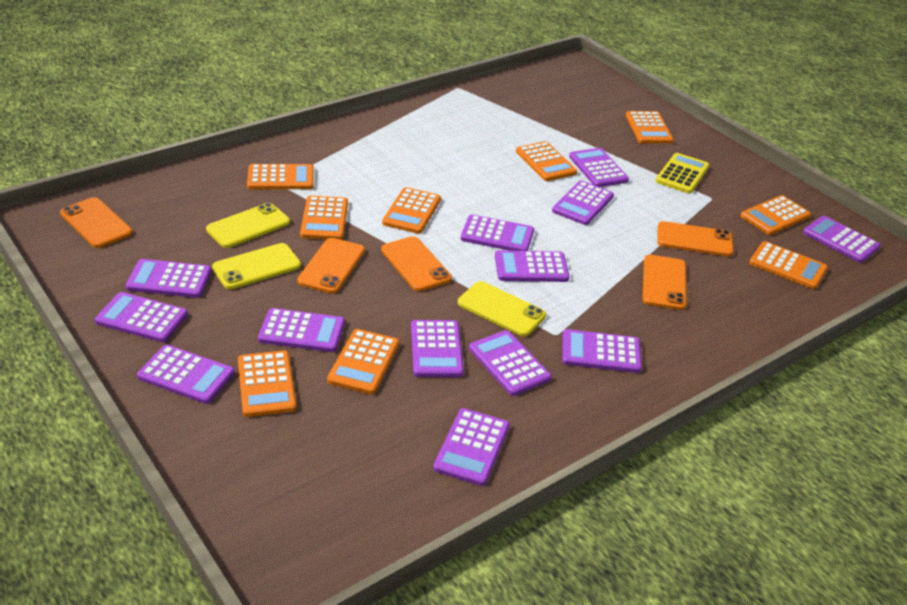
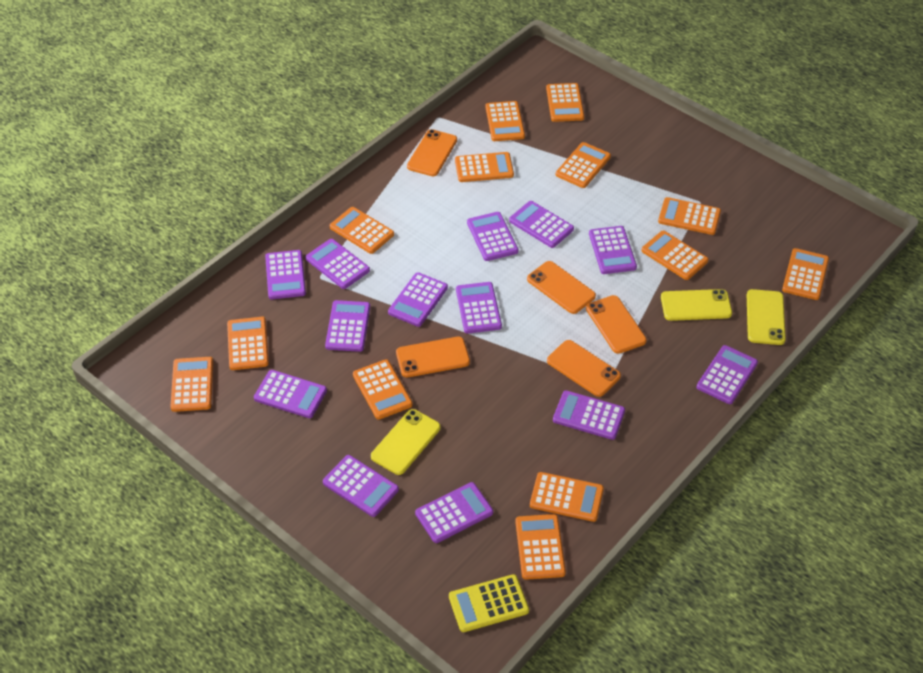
orange calculator: 9 -> 13

